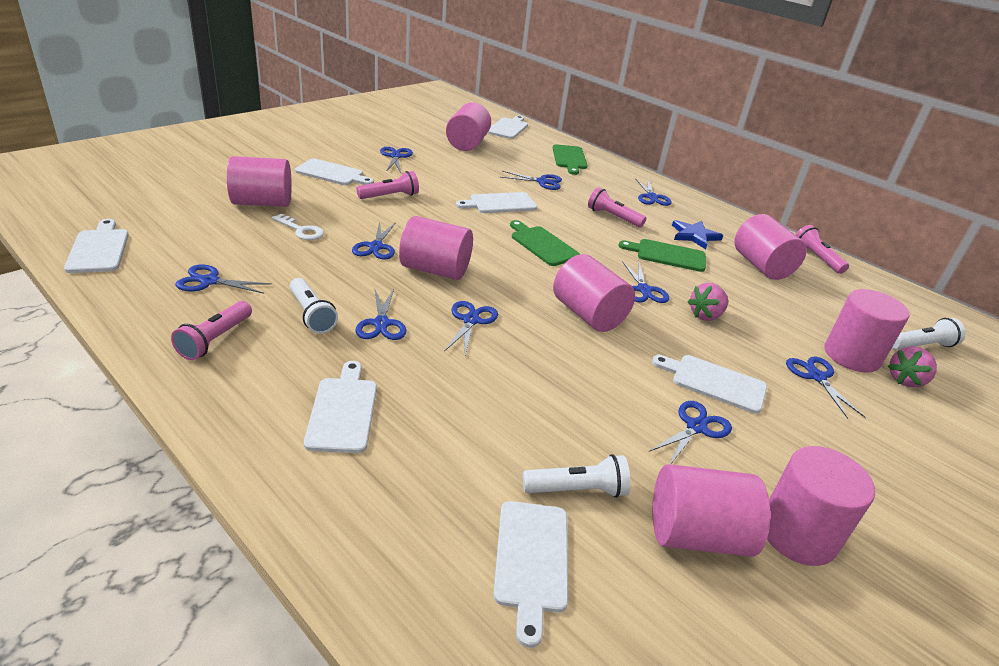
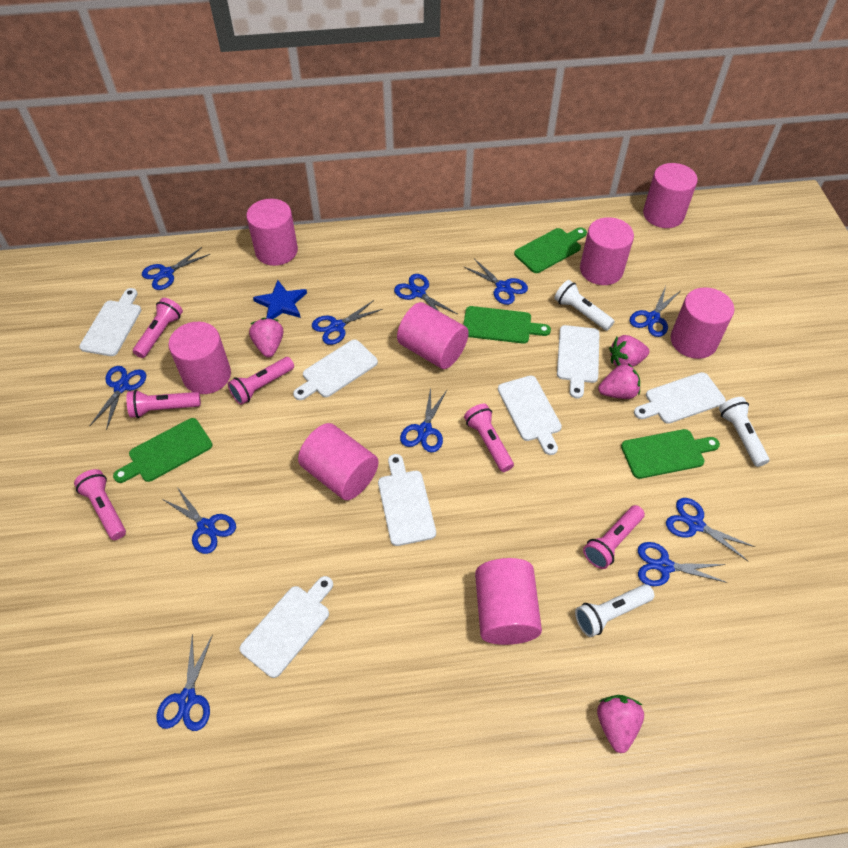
blue scissors: 10 -> 11
green cutting board: 3 -> 4
pink flashlight: 4 -> 6
pink strawberry: 2 -> 4
white key: 1 -> 0

